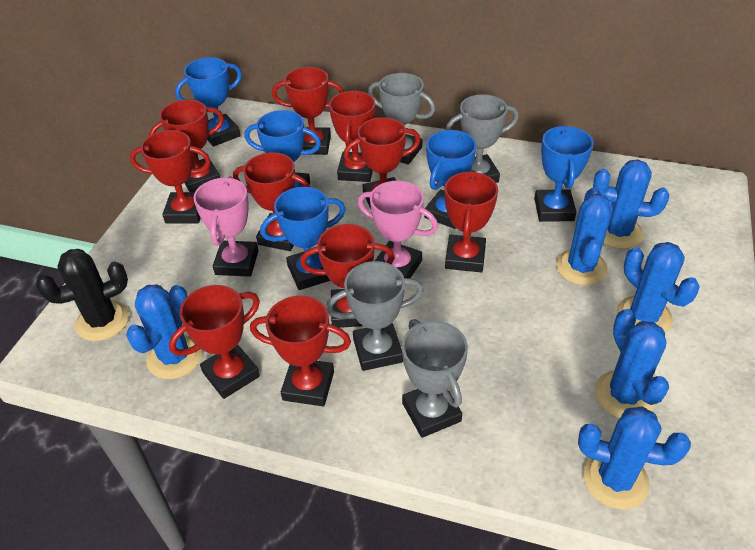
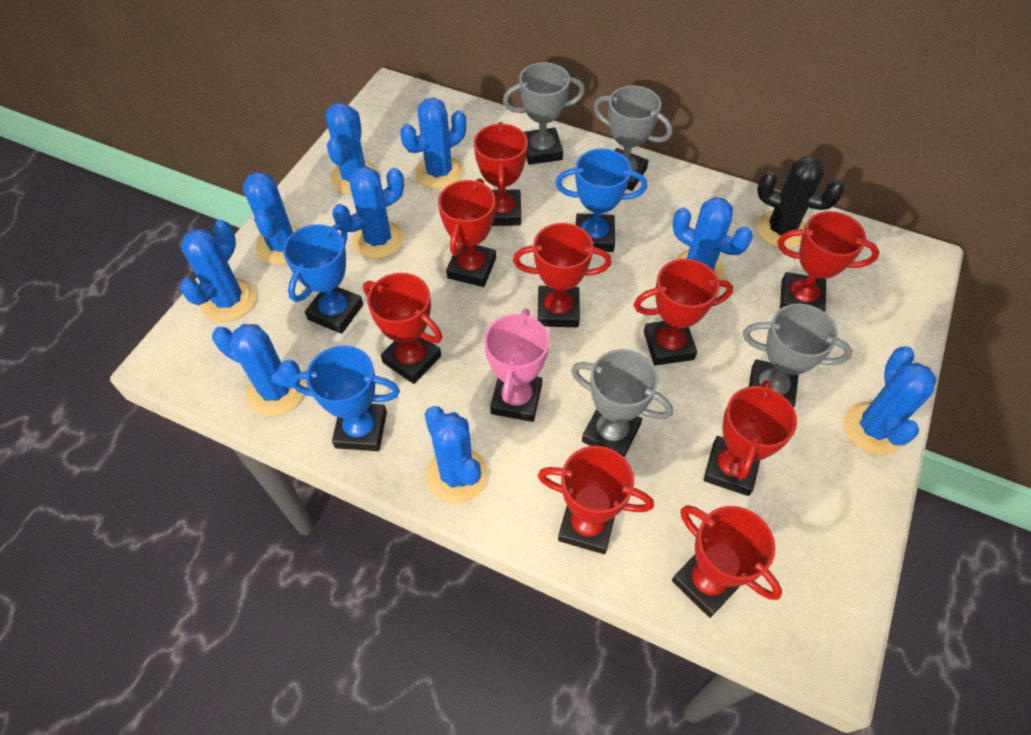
blue cactus: 6 -> 9
blue trophy: 5 -> 3
pink trophy: 2 -> 1
red trophy: 10 -> 9

